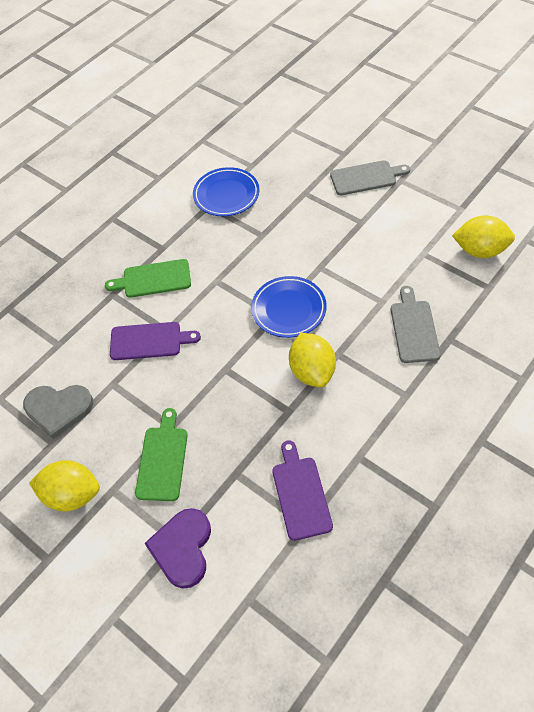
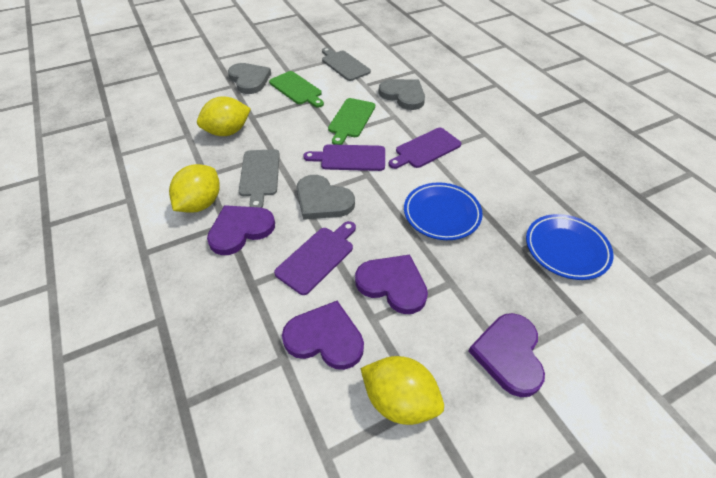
grey heart: 1 -> 3
purple cutting board: 2 -> 3
purple heart: 1 -> 4

